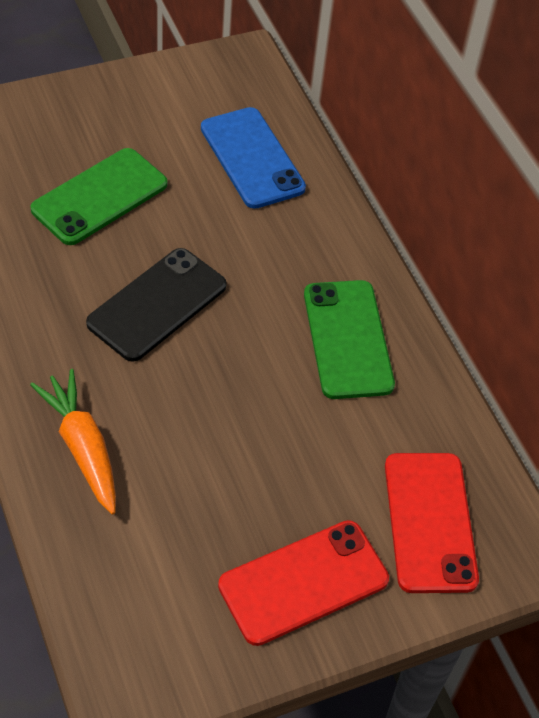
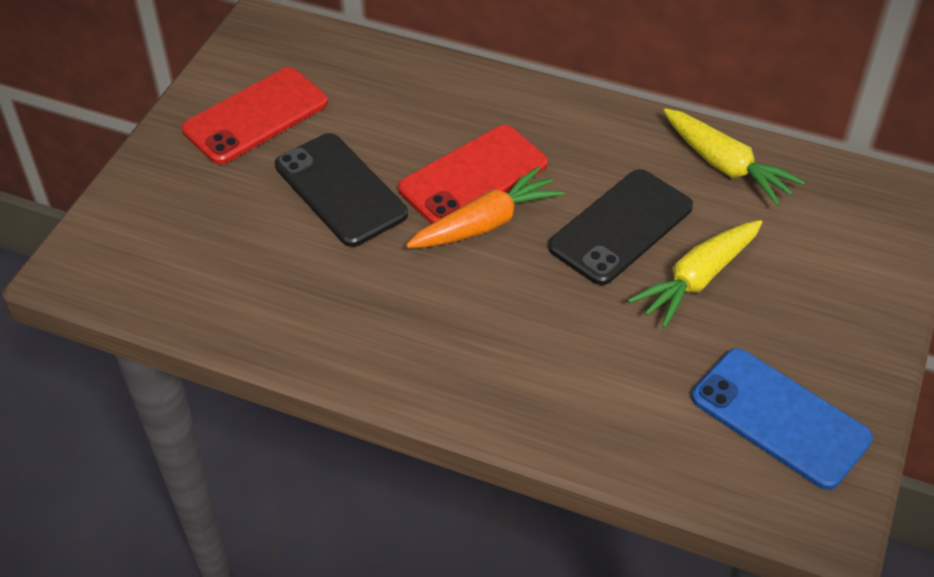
black phone: 1 -> 2
green phone: 2 -> 0
yellow carrot: 0 -> 2

